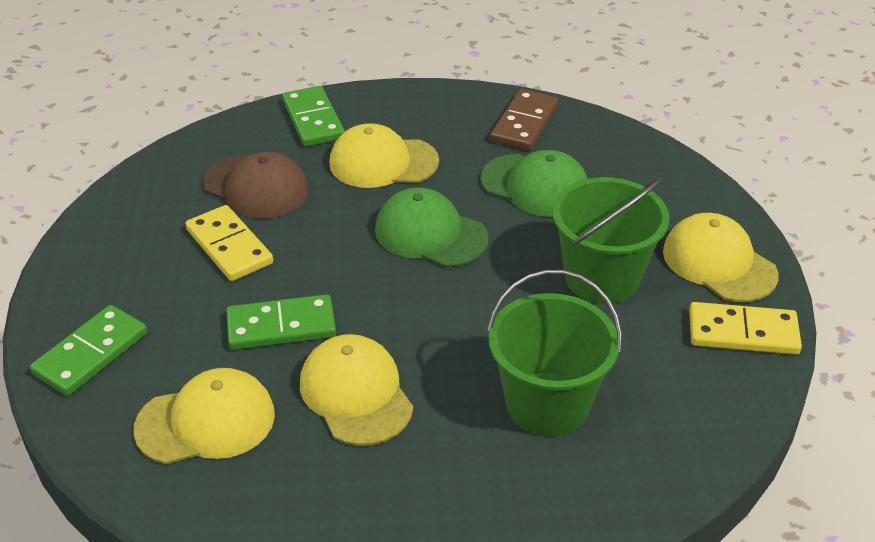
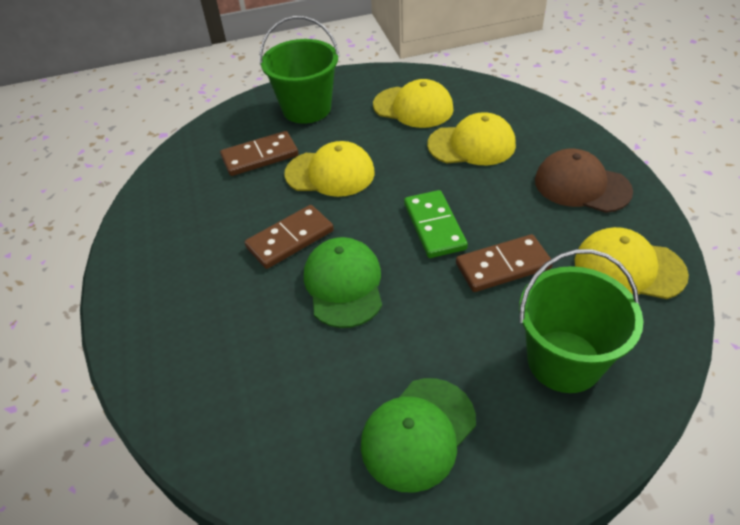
brown domino: 1 -> 3
green domino: 3 -> 1
yellow domino: 2 -> 0

